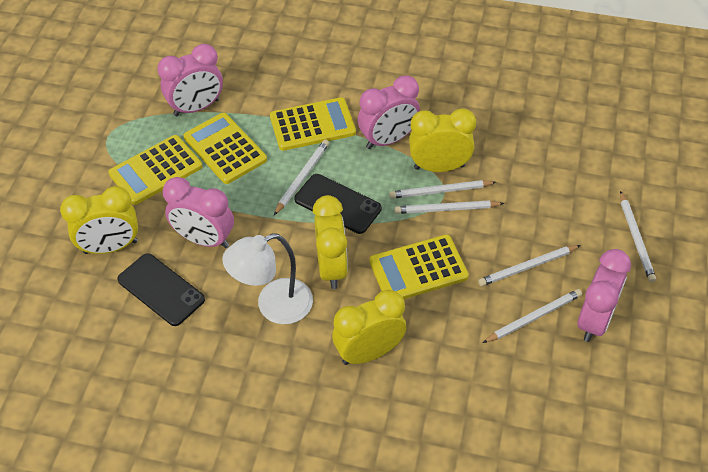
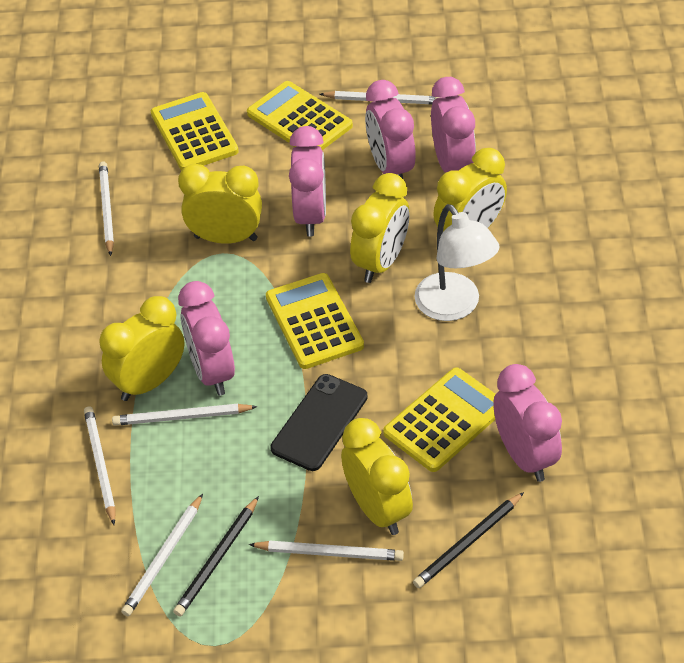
black pencil: 0 -> 2
black phone: 2 -> 1
pink clock: 4 -> 5
yellow clock: 4 -> 5

